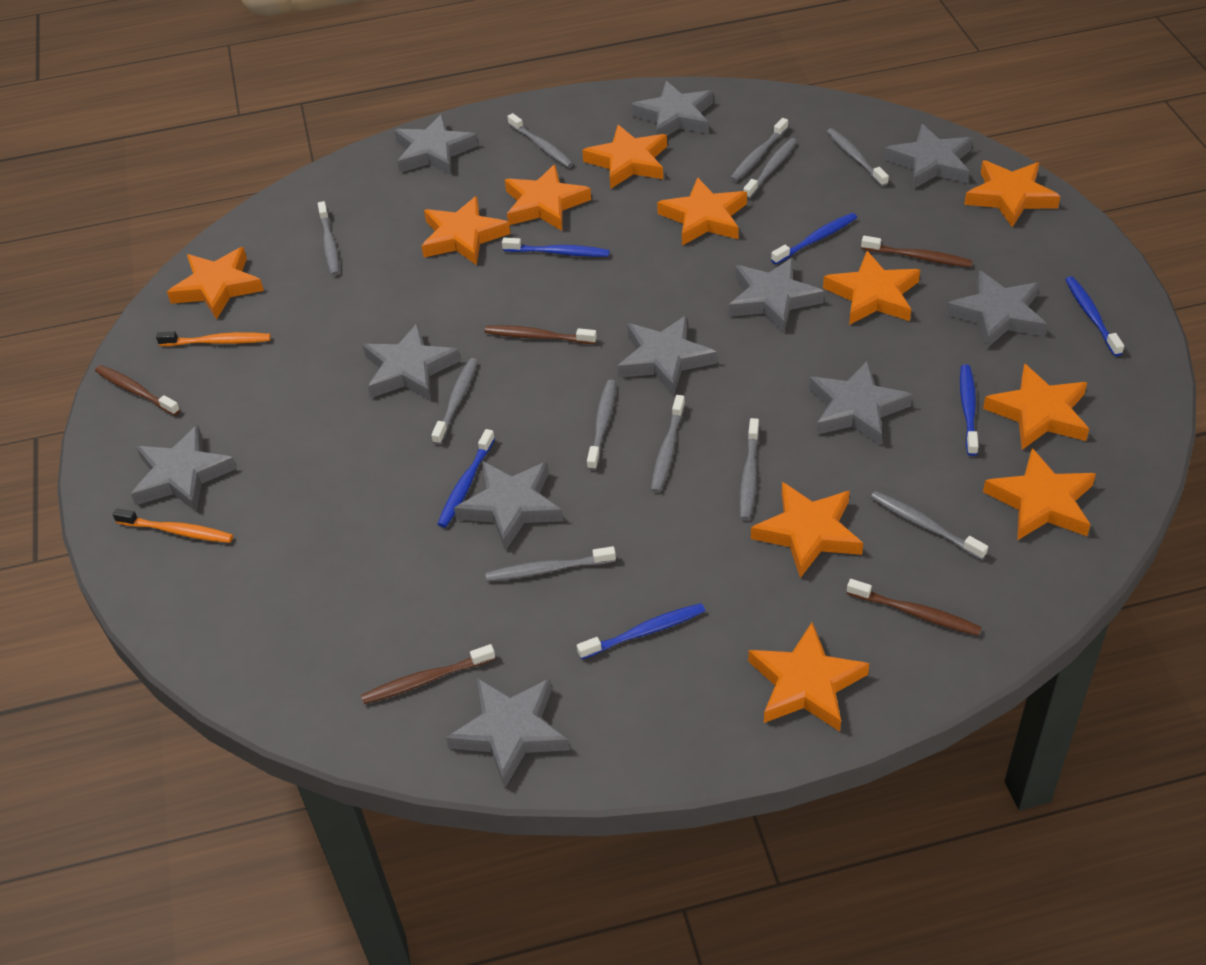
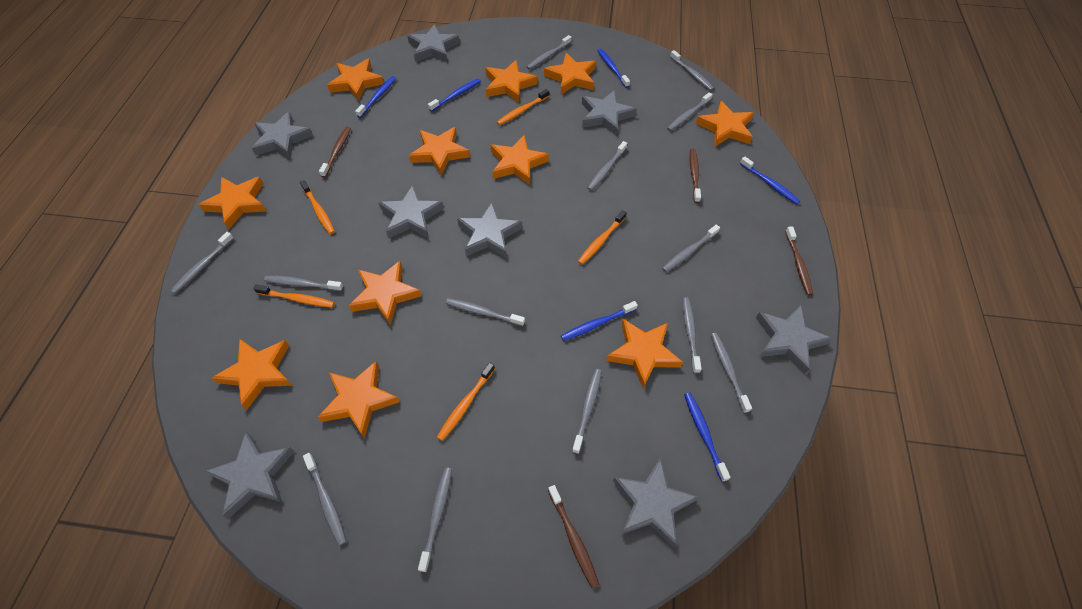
brown toothbrush: 5 -> 4
grey star: 11 -> 8
grey toothbrush: 11 -> 13
orange toothbrush: 2 -> 5

